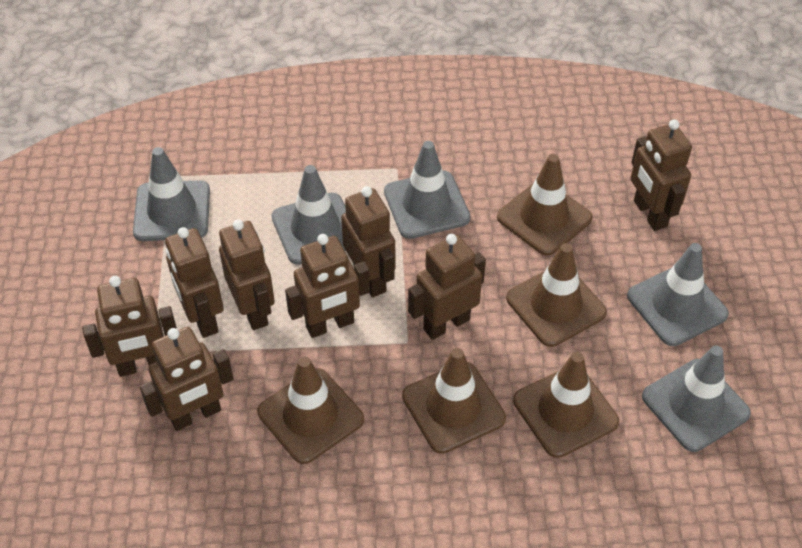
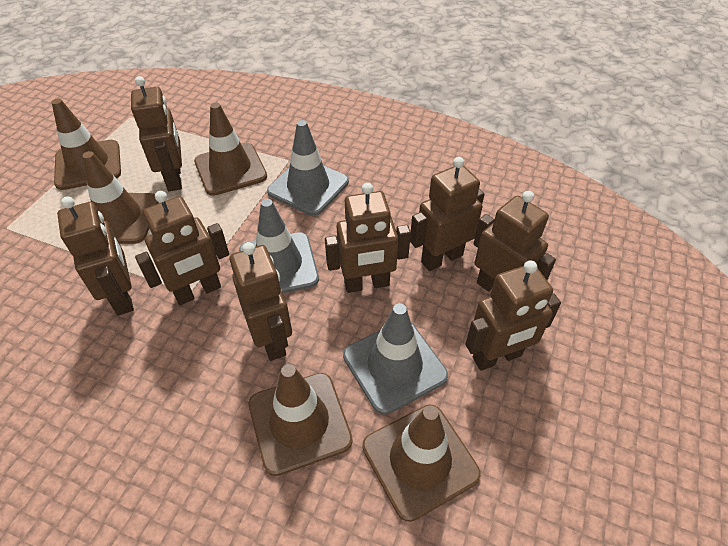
grey traffic cone: 5 -> 3

